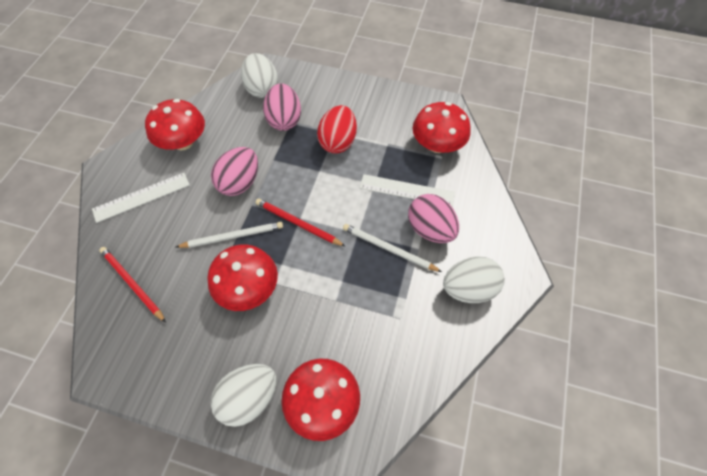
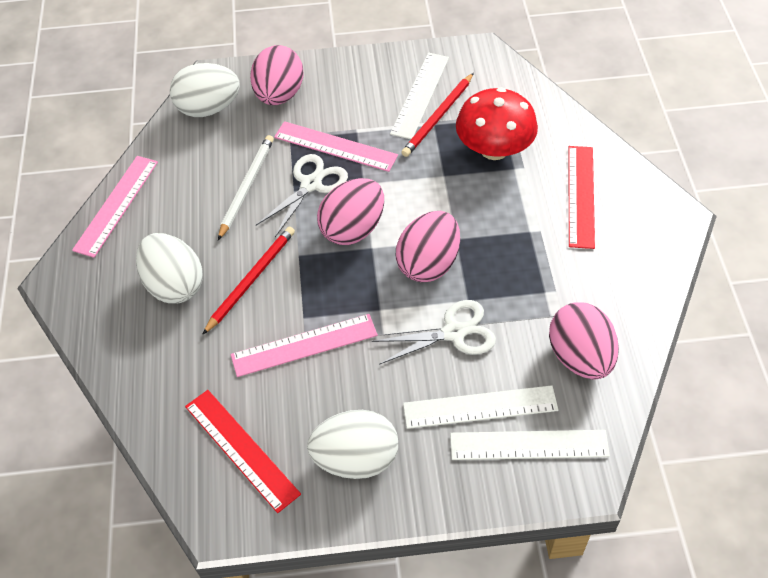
pink egg: 3 -> 4
pink ruler: 0 -> 3
red egg: 1 -> 0
red mushroom: 4 -> 1
red ruler: 0 -> 2
white pencil: 2 -> 1
white ruler: 2 -> 3
white scissors: 0 -> 2

